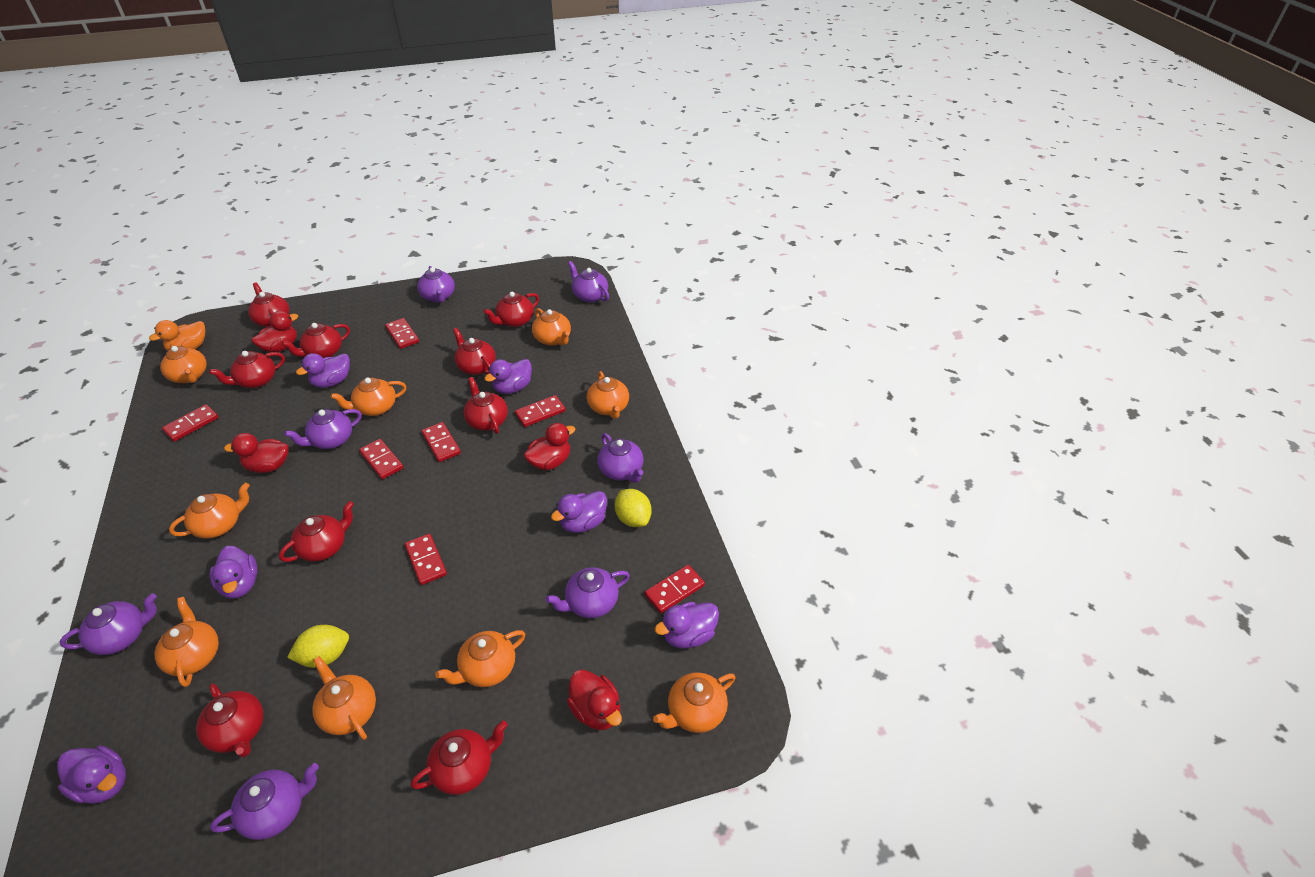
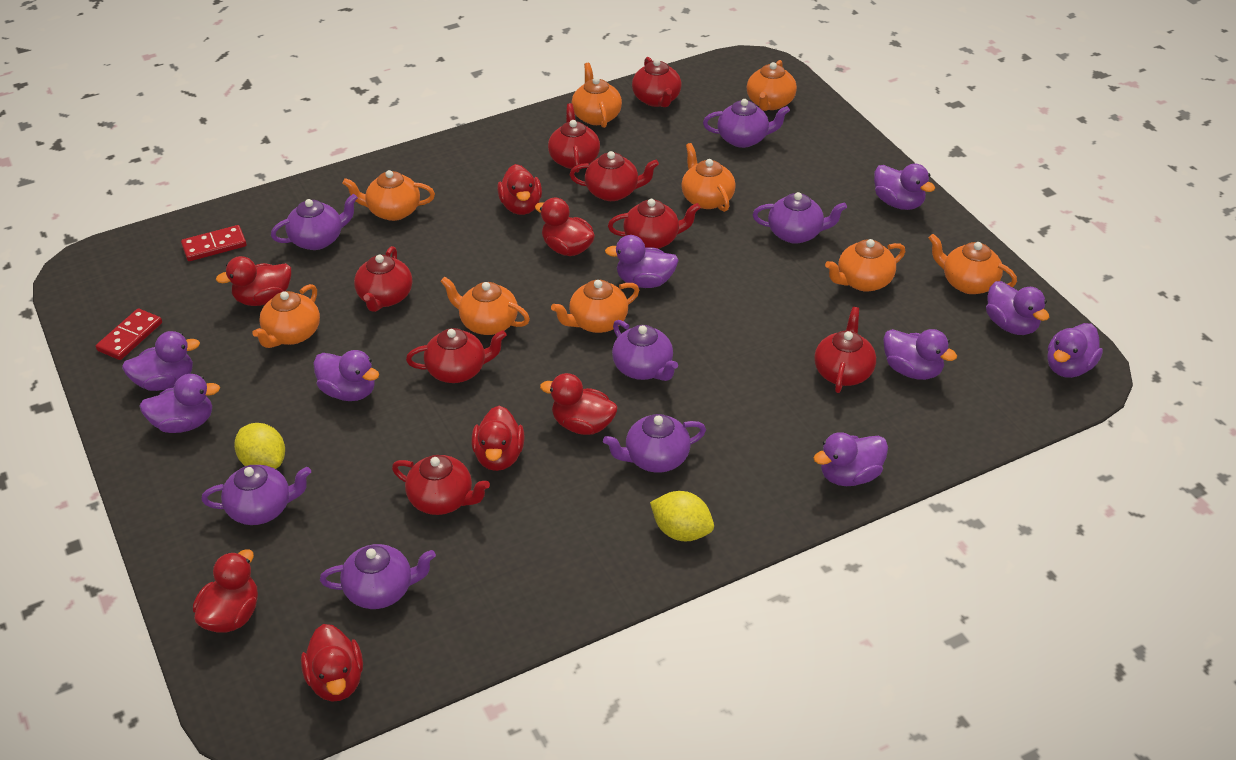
orange duck: 1 -> 0
purple duck: 6 -> 9
red domino: 7 -> 2
red duck: 4 -> 7
red teapot: 9 -> 8

